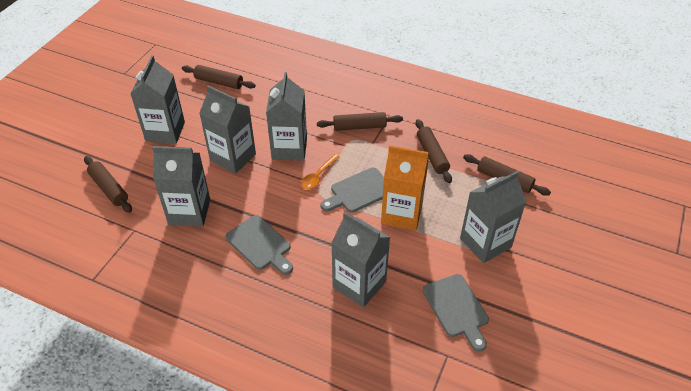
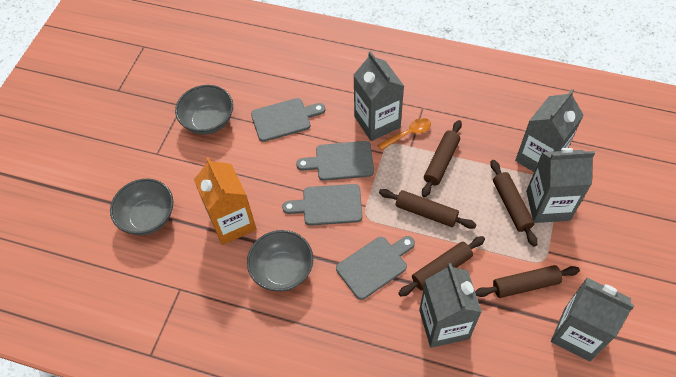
grey bowl: 0 -> 3
grey carton: 6 -> 5
grey cutting board: 3 -> 4

